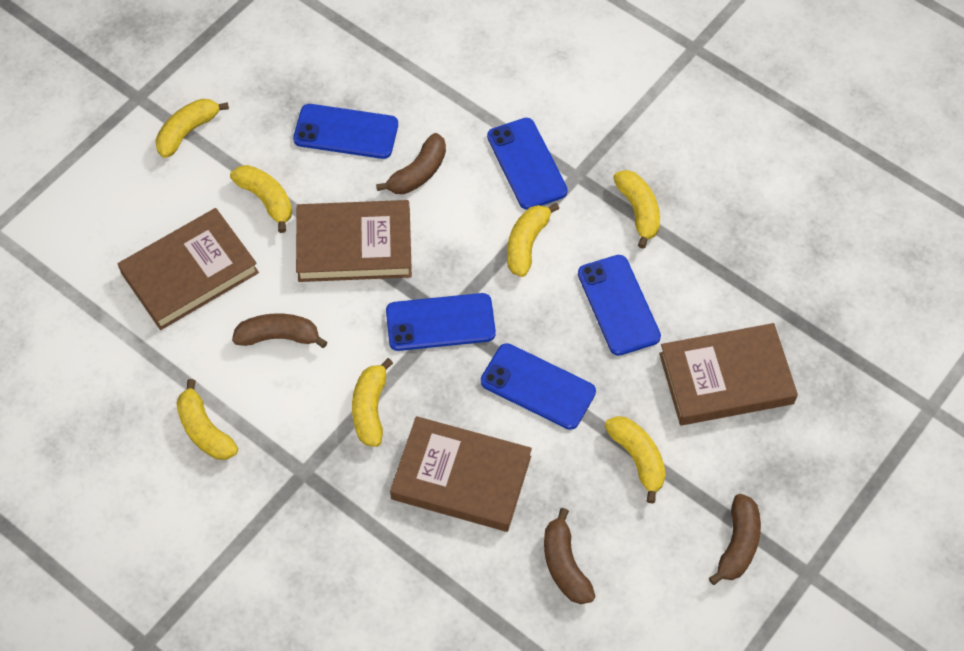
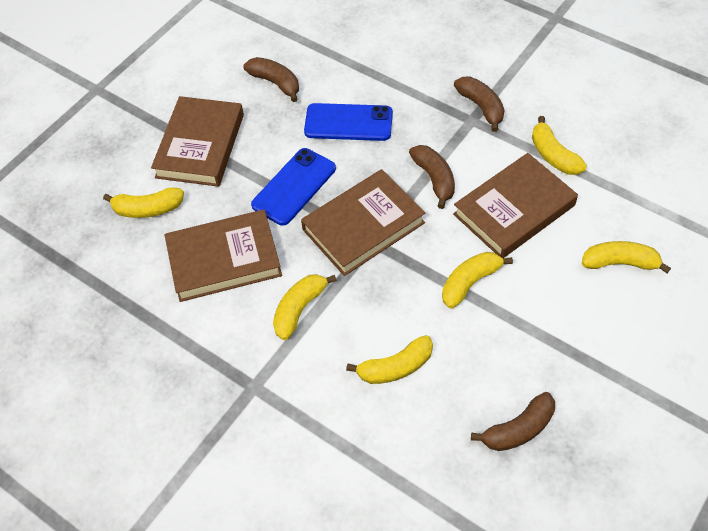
blue phone: 5 -> 2
yellow banana: 7 -> 6

